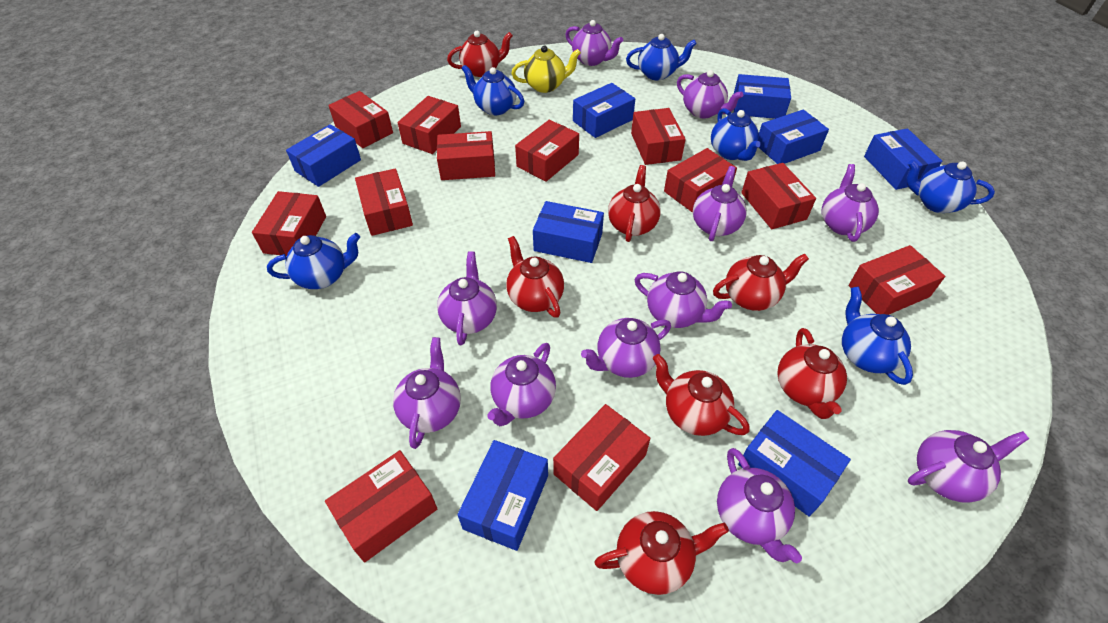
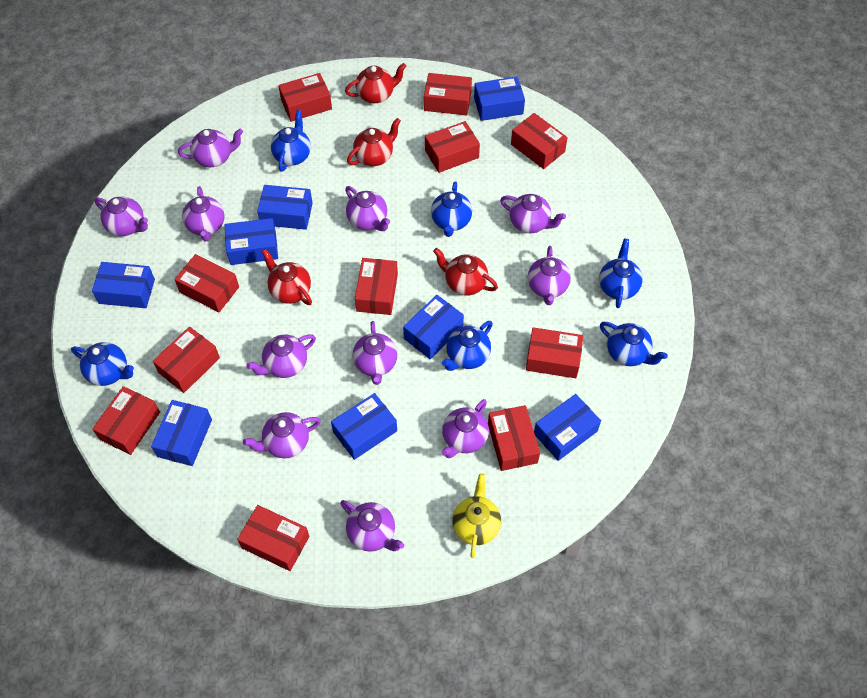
red box: 12 -> 11
red teapot: 7 -> 4

